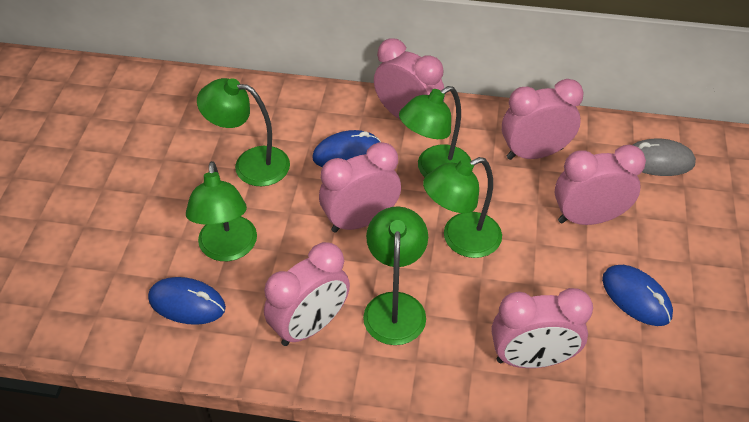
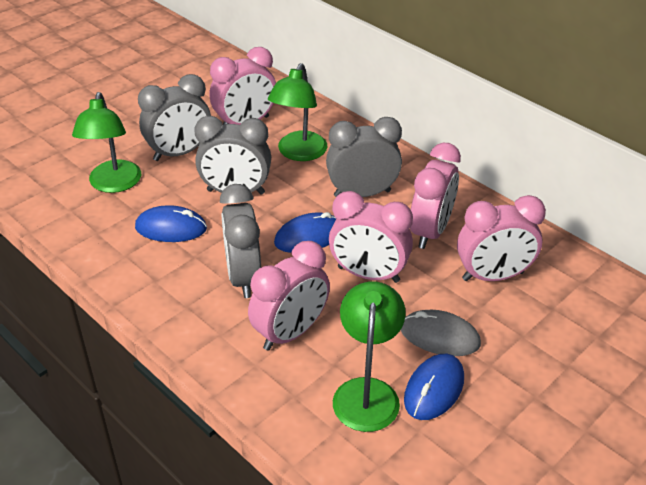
green lamp: 5 -> 3
grey clock: 0 -> 4
pink clock: 6 -> 5

